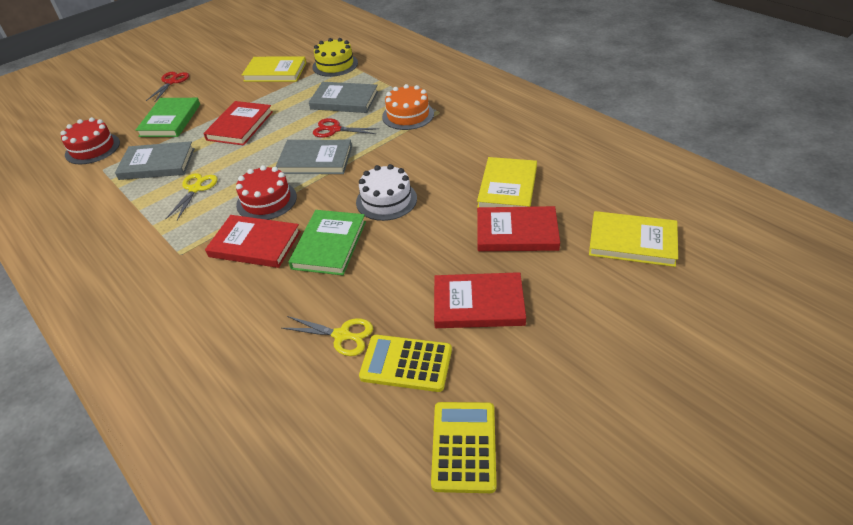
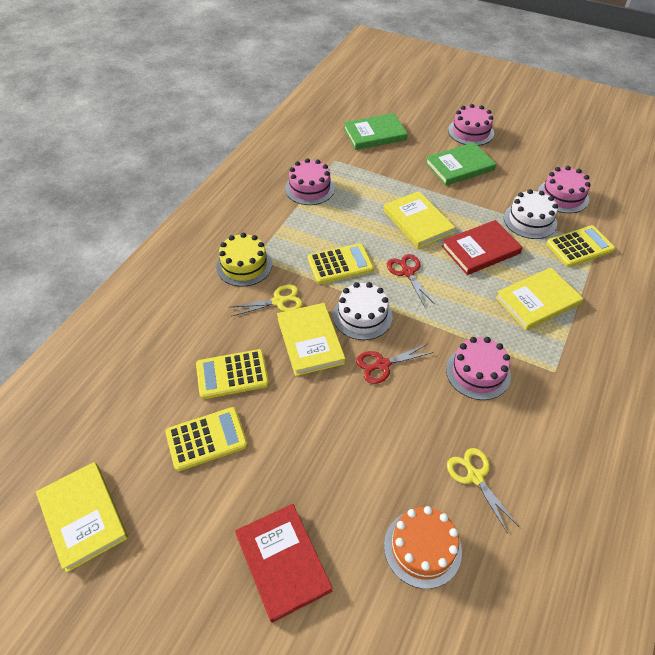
grey book: 3 -> 0
pink cake: 0 -> 4
red book: 4 -> 2
red cake: 2 -> 0
white cake: 1 -> 2
yellow book: 3 -> 4
yellow calculator: 2 -> 4

